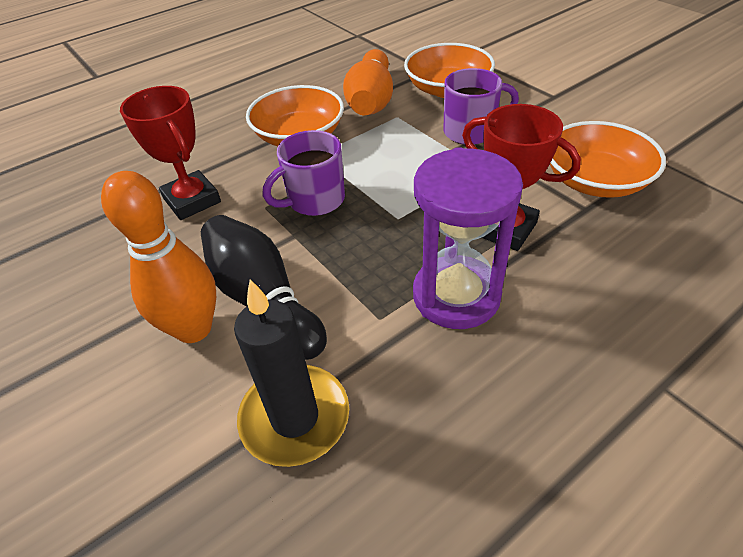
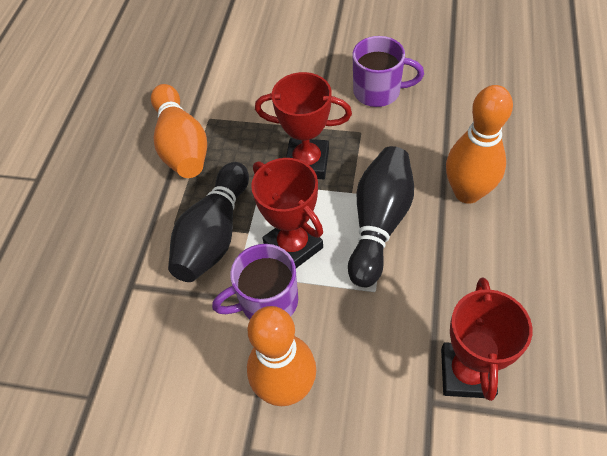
black bowling pin: 1 -> 2
black candle: 1 -> 0
orange bowl: 3 -> 0
orange bowling pin: 2 -> 3
purple hourglass: 1 -> 0
red trophy: 2 -> 3

